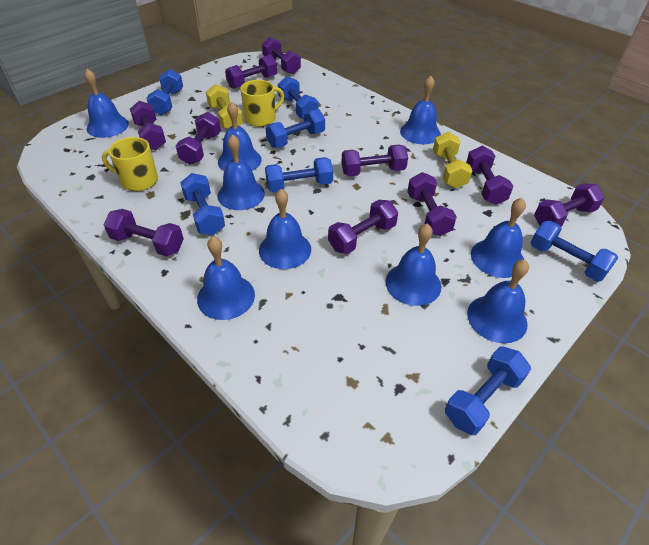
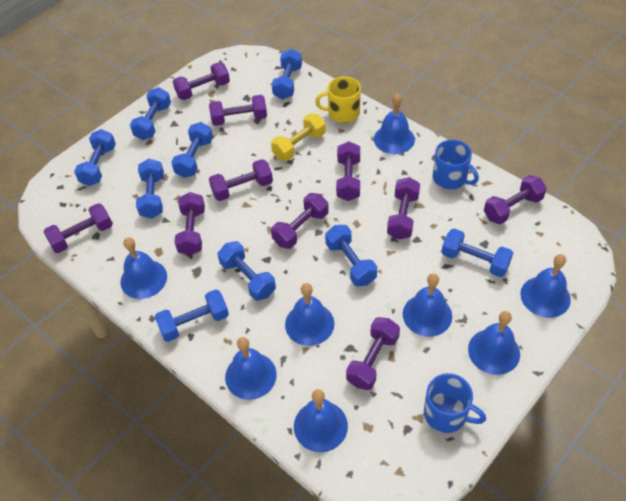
blue bell: 9 -> 8
blue dumbbell: 7 -> 9
blue mug: 0 -> 2
yellow dumbbell: 2 -> 1
yellow mug: 2 -> 1

